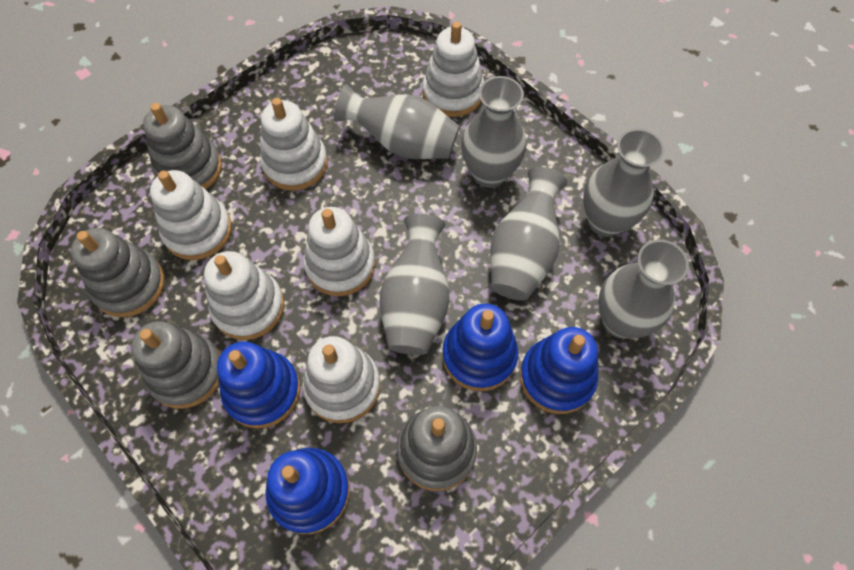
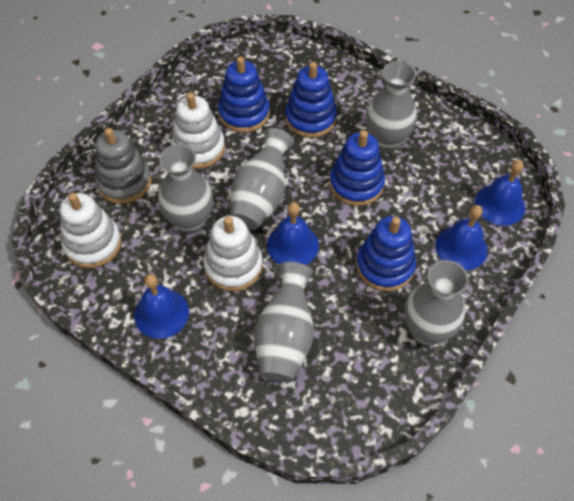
blue bell: 0 -> 4
grey stacking toy: 4 -> 1
grey vase: 6 -> 5
white stacking toy: 6 -> 3

